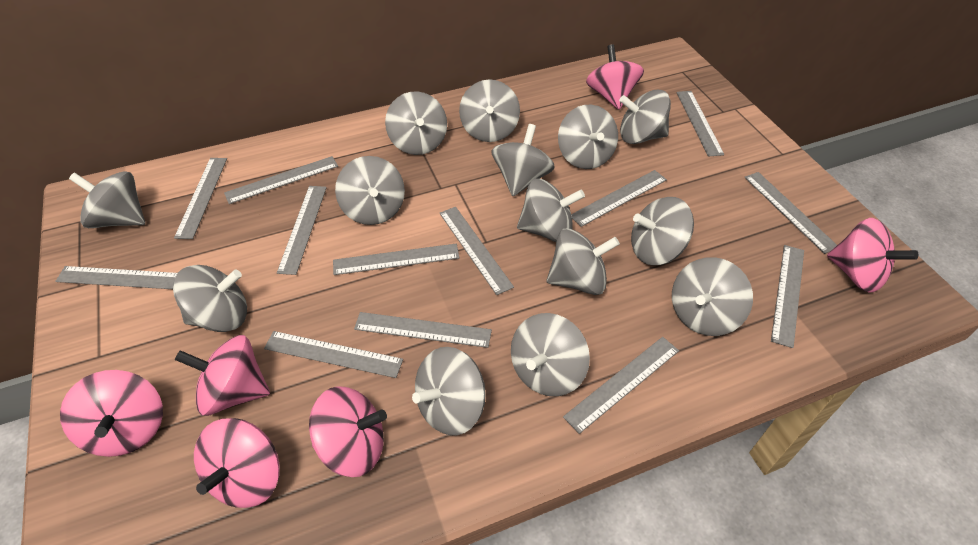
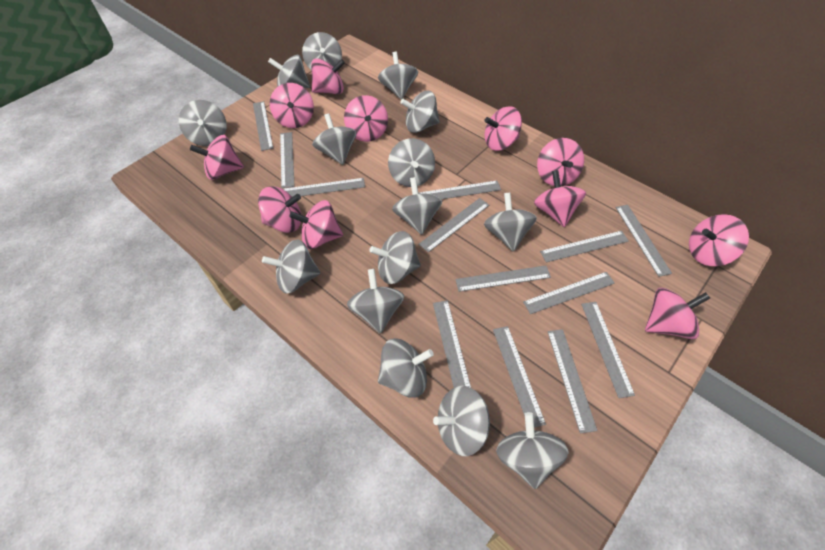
grey spinning top: 14 -> 15
pink spinning top: 6 -> 11

